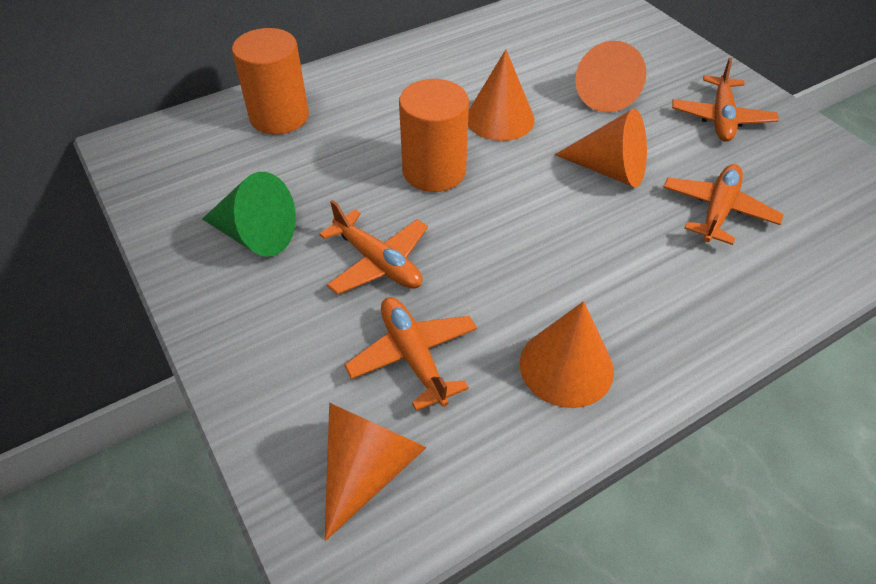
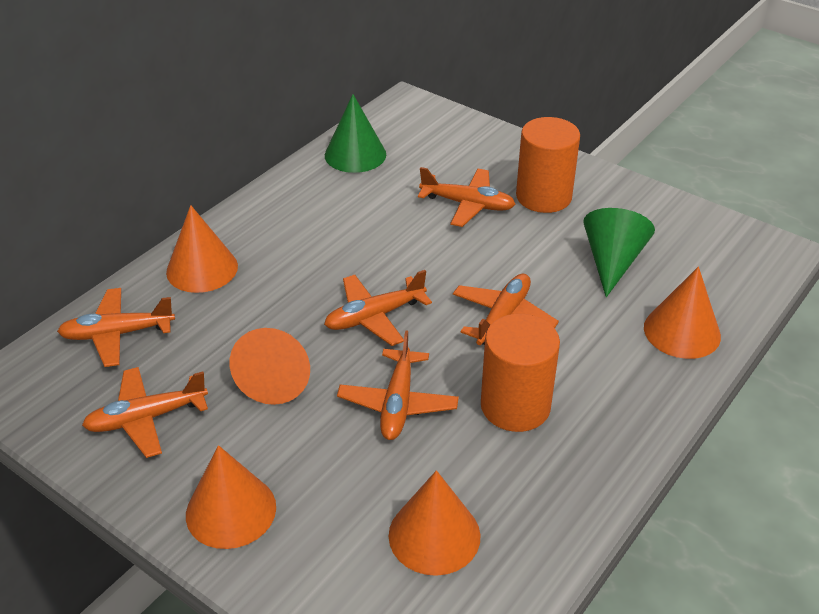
green cone: 1 -> 2
orange plane: 4 -> 6

